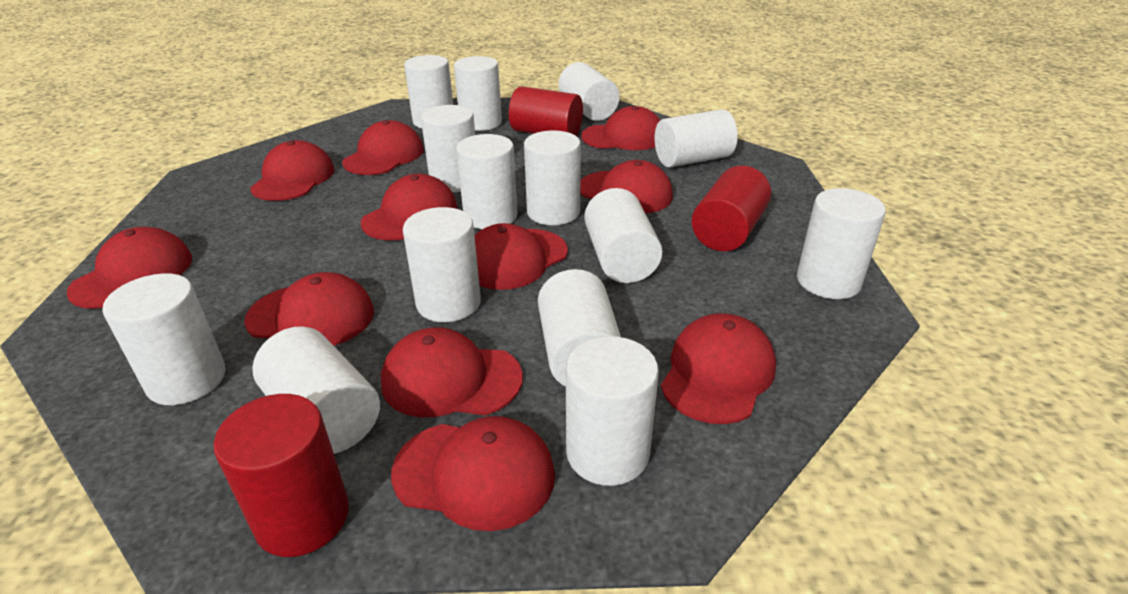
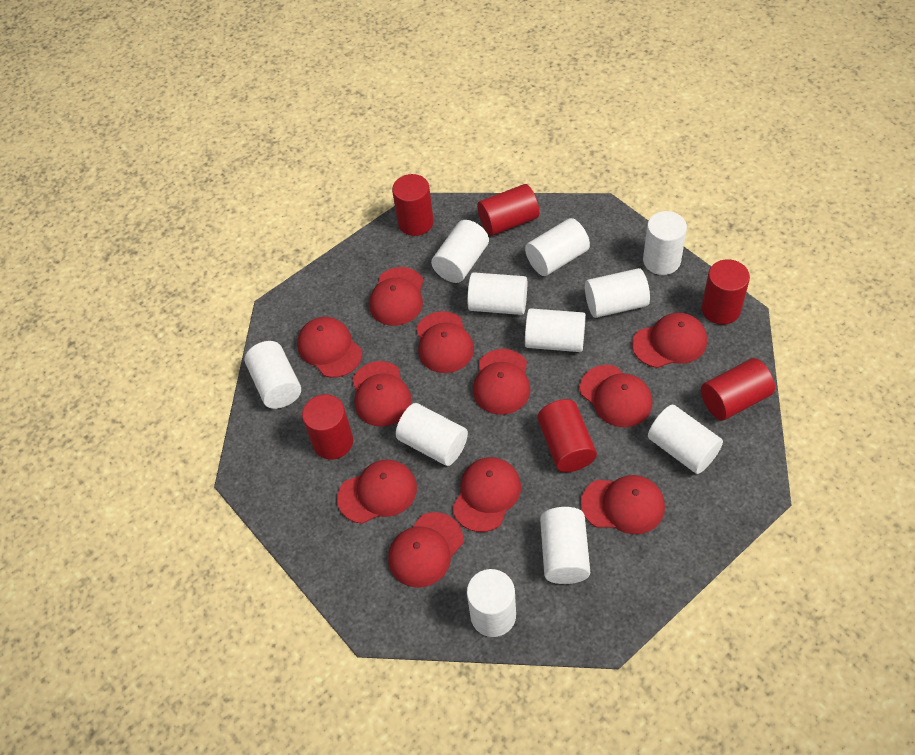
red cylinder: 3 -> 6
white cylinder: 14 -> 11

